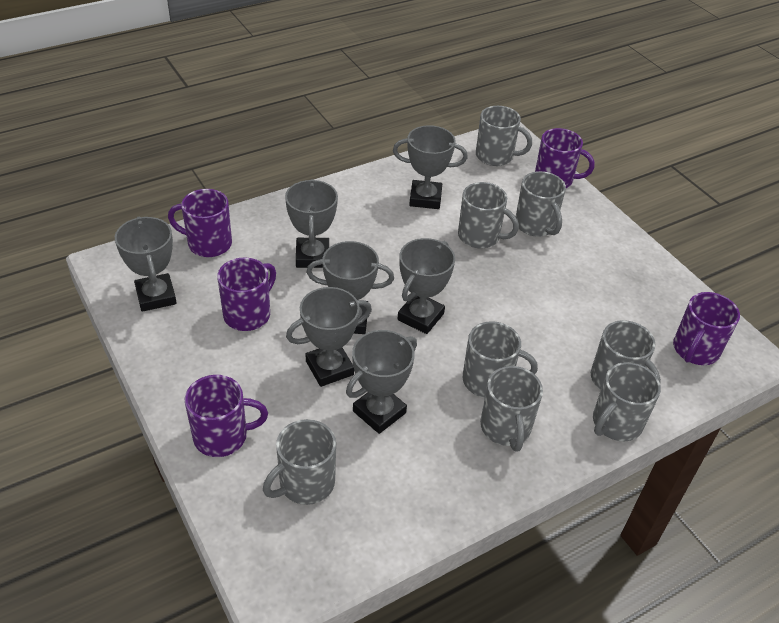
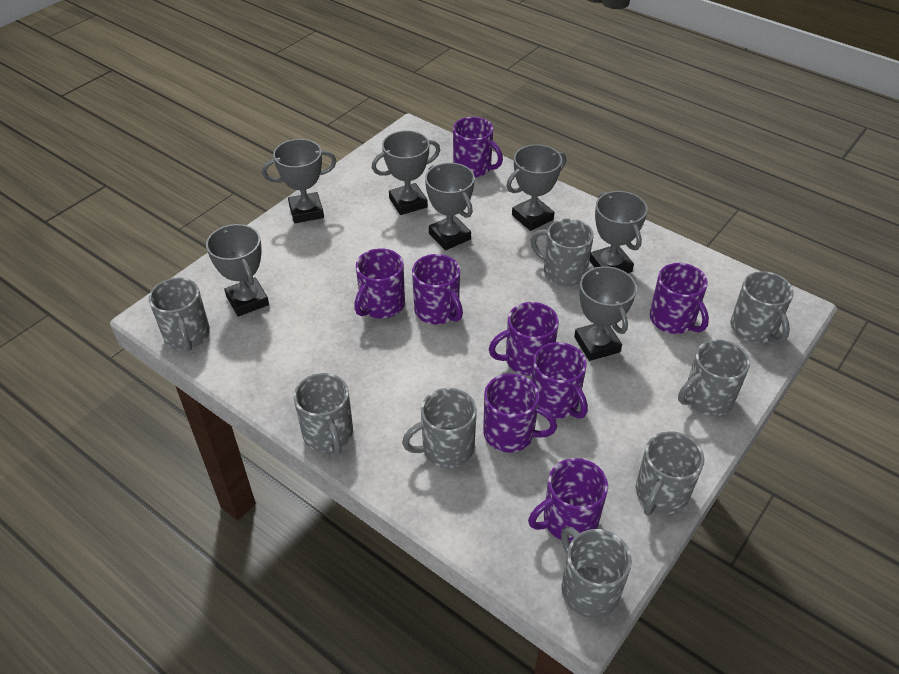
purple mug: 5 -> 8

